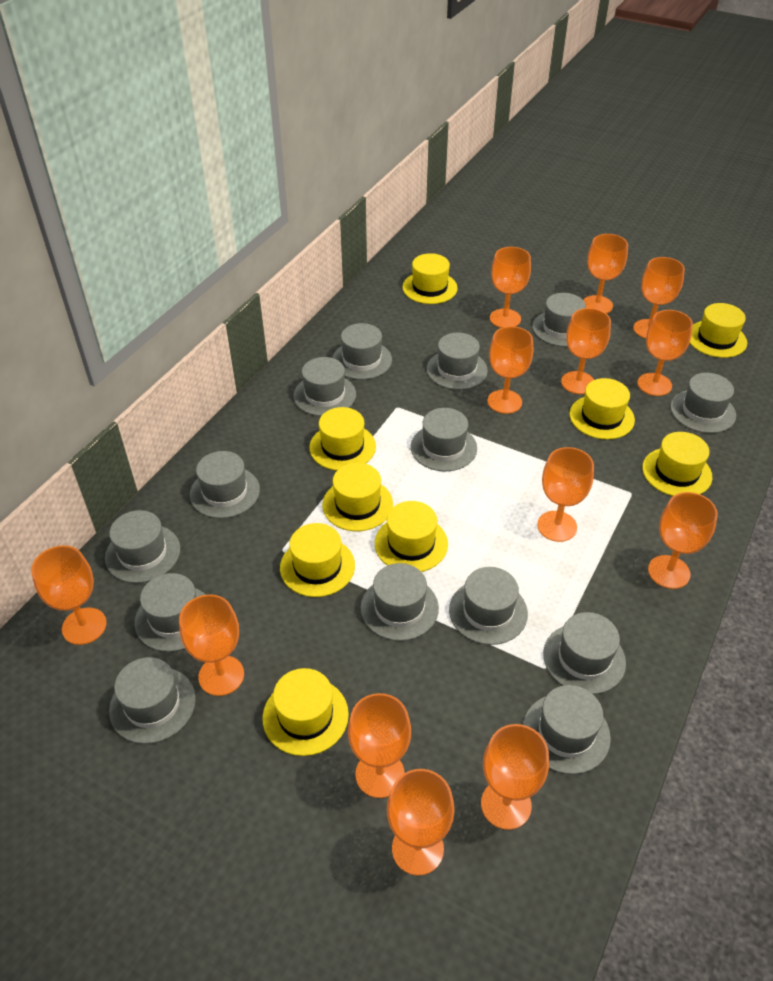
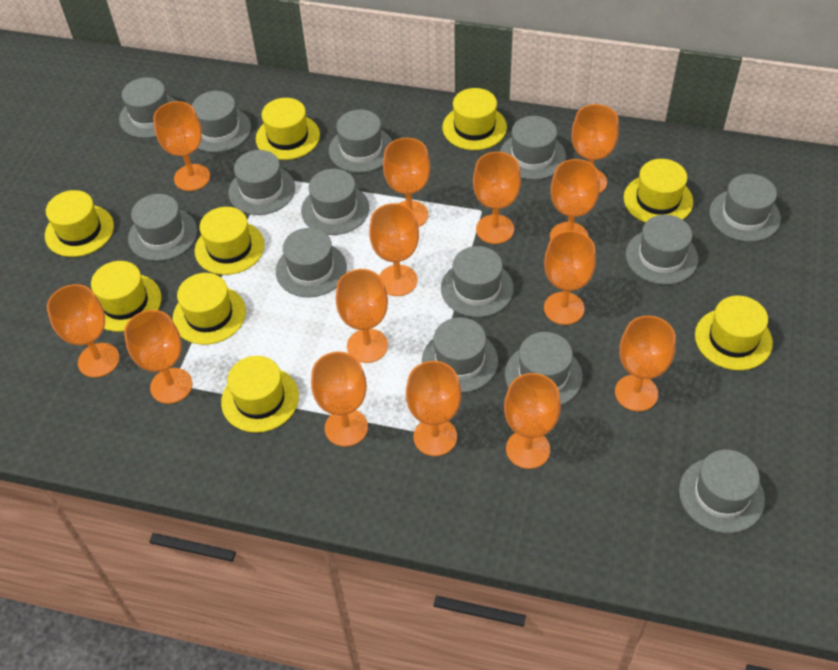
orange goblet: 13 -> 14

